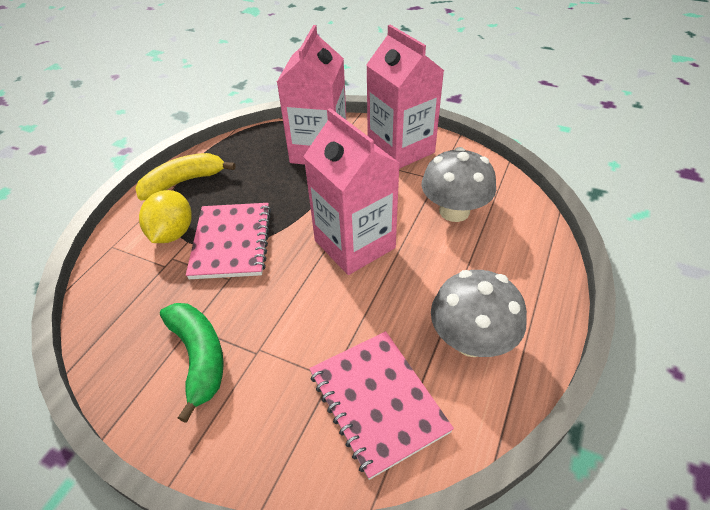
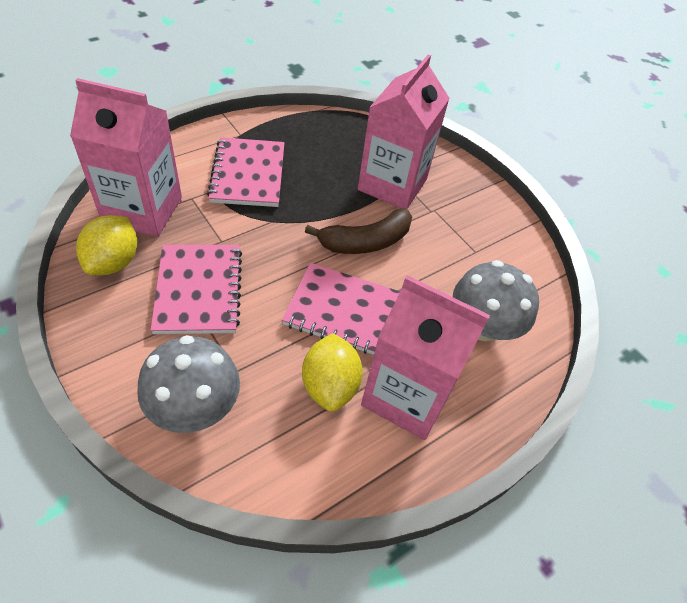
brown banana: 0 -> 1
green banana: 1 -> 0
pink notebook: 2 -> 3
yellow banana: 1 -> 0
yellow lemon: 1 -> 2

